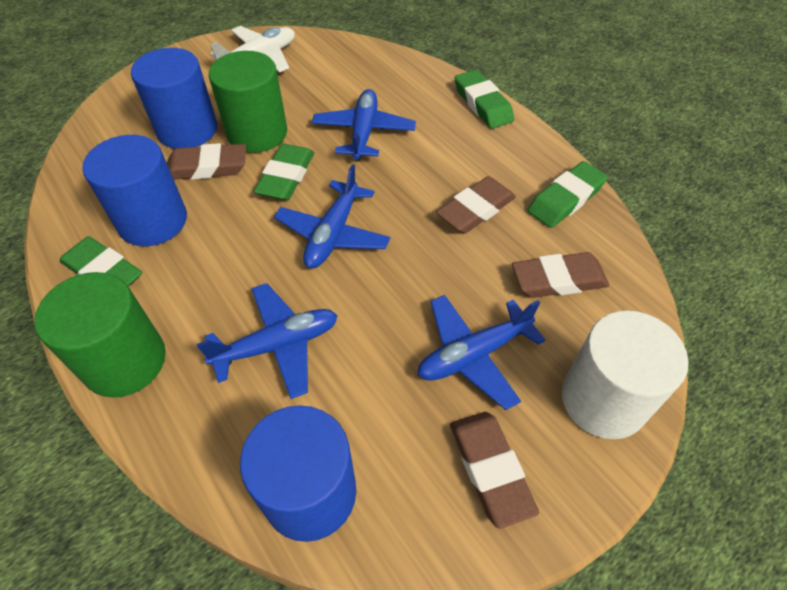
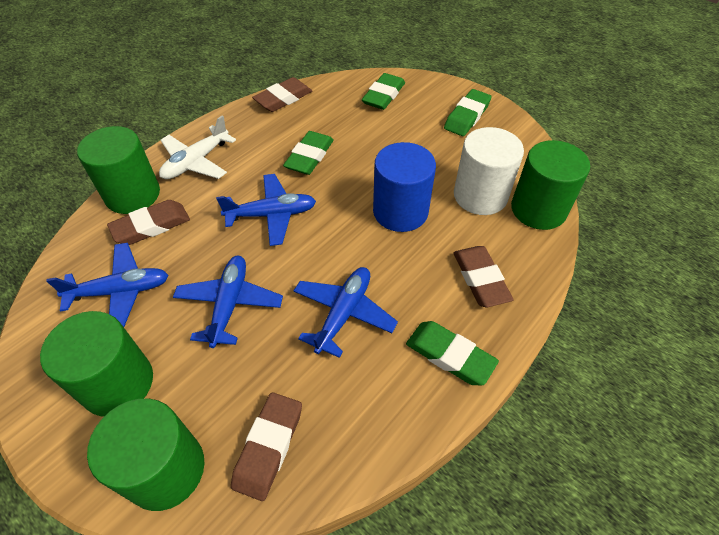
blue cylinder: 3 -> 1
green cylinder: 2 -> 4

